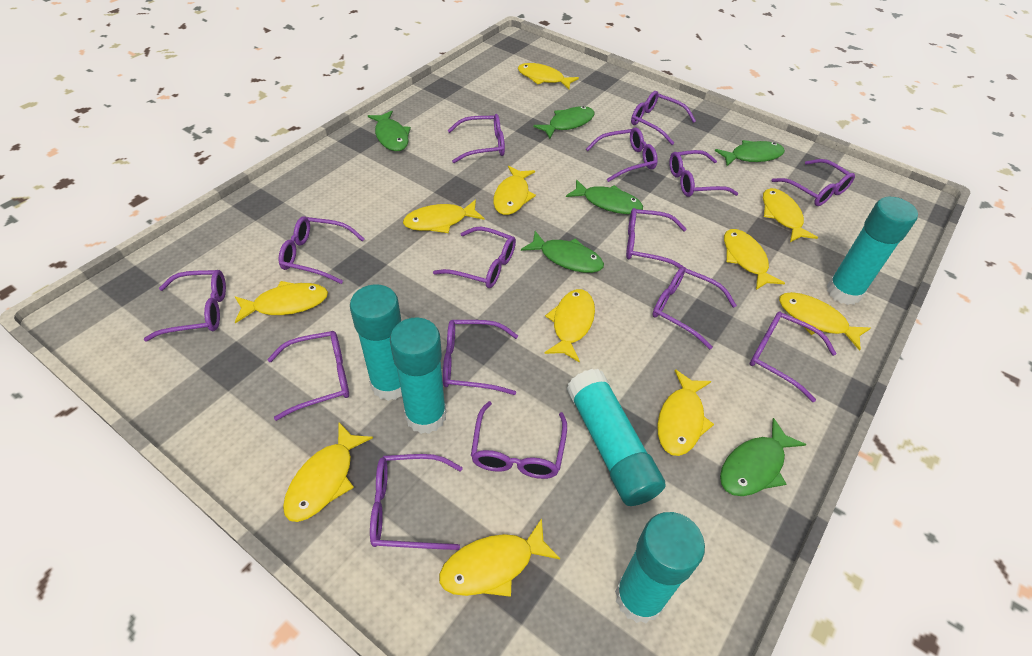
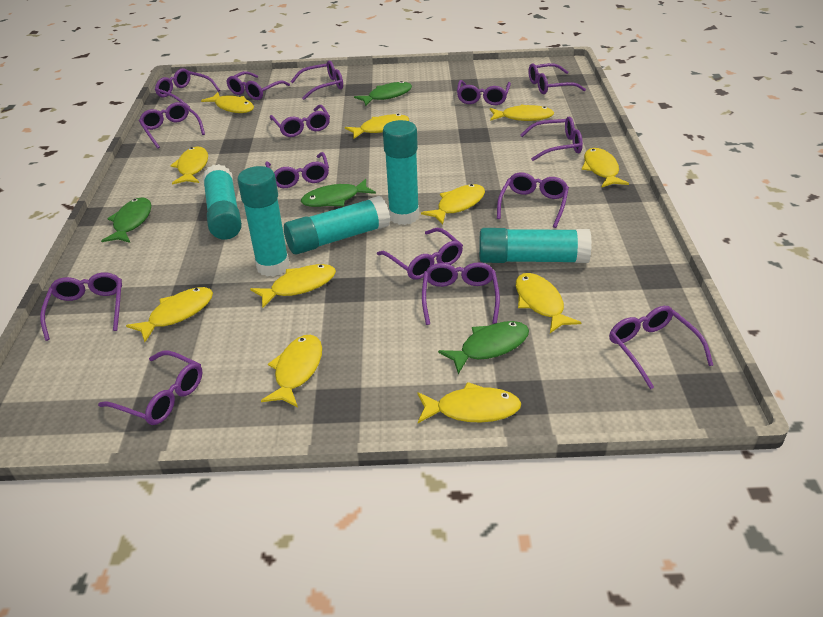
green fish: 6 -> 4

